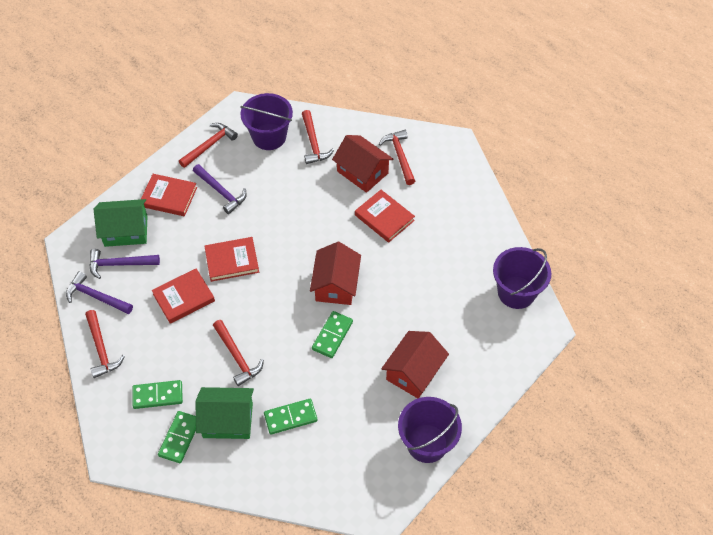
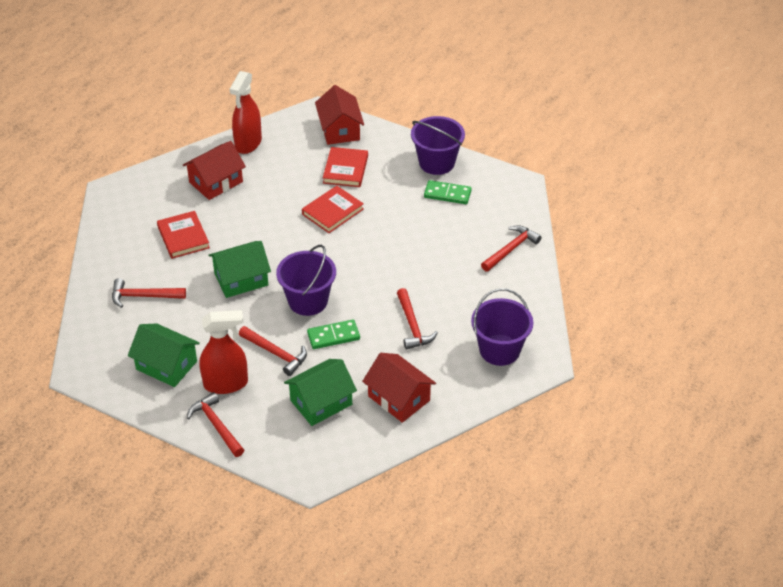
green domino: 4 -> 2
green house: 2 -> 3
purple hammer: 3 -> 0
red book: 4 -> 3
red spray bottle: 0 -> 2

